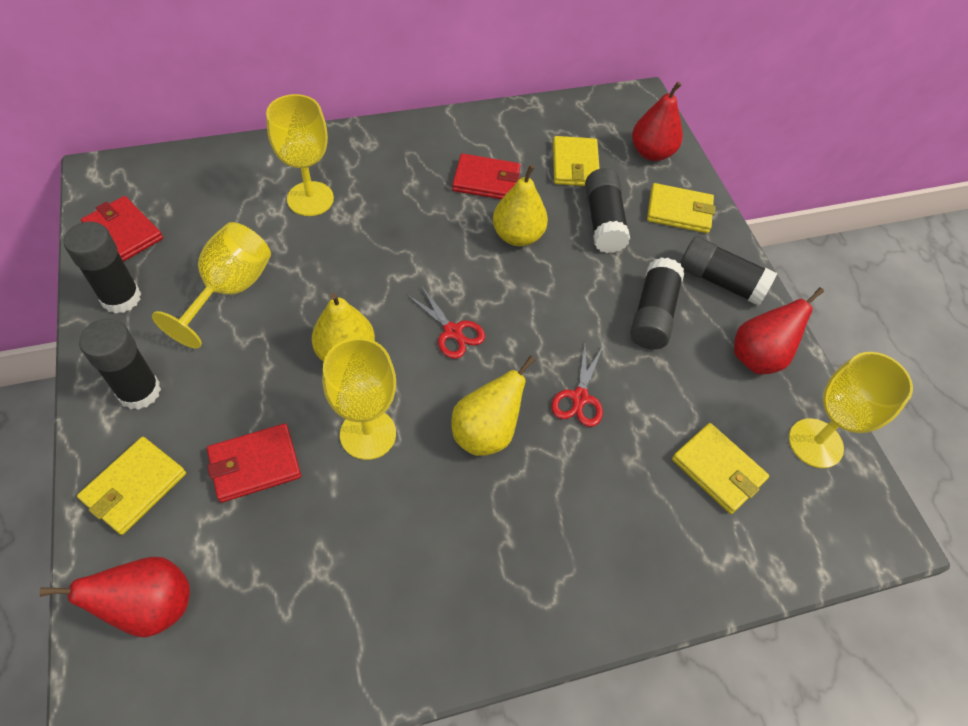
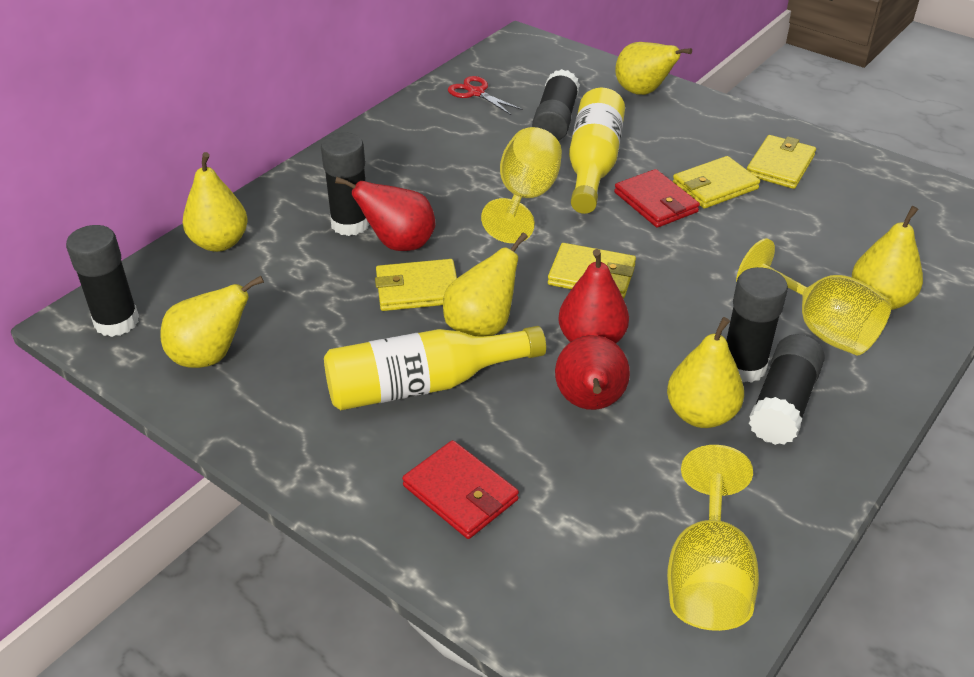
red scissors: 2 -> 1
red wallet: 3 -> 2
yellow bottle: 0 -> 2
yellow goblet: 4 -> 3
yellow pear: 3 -> 6

